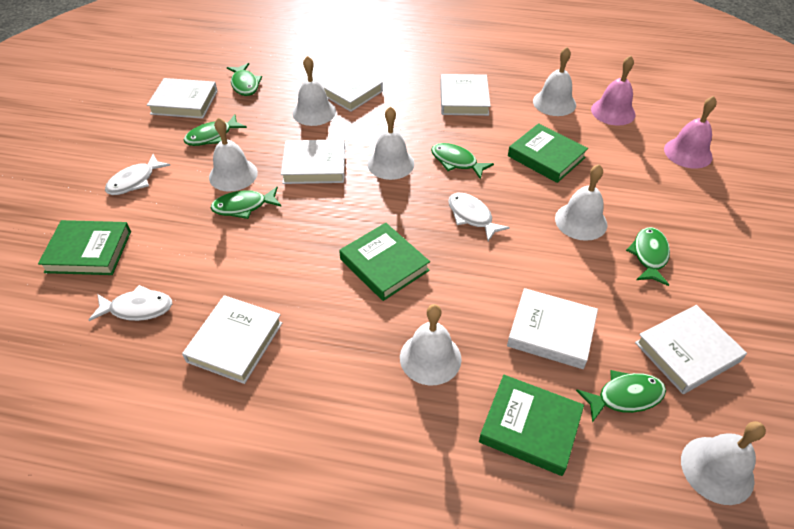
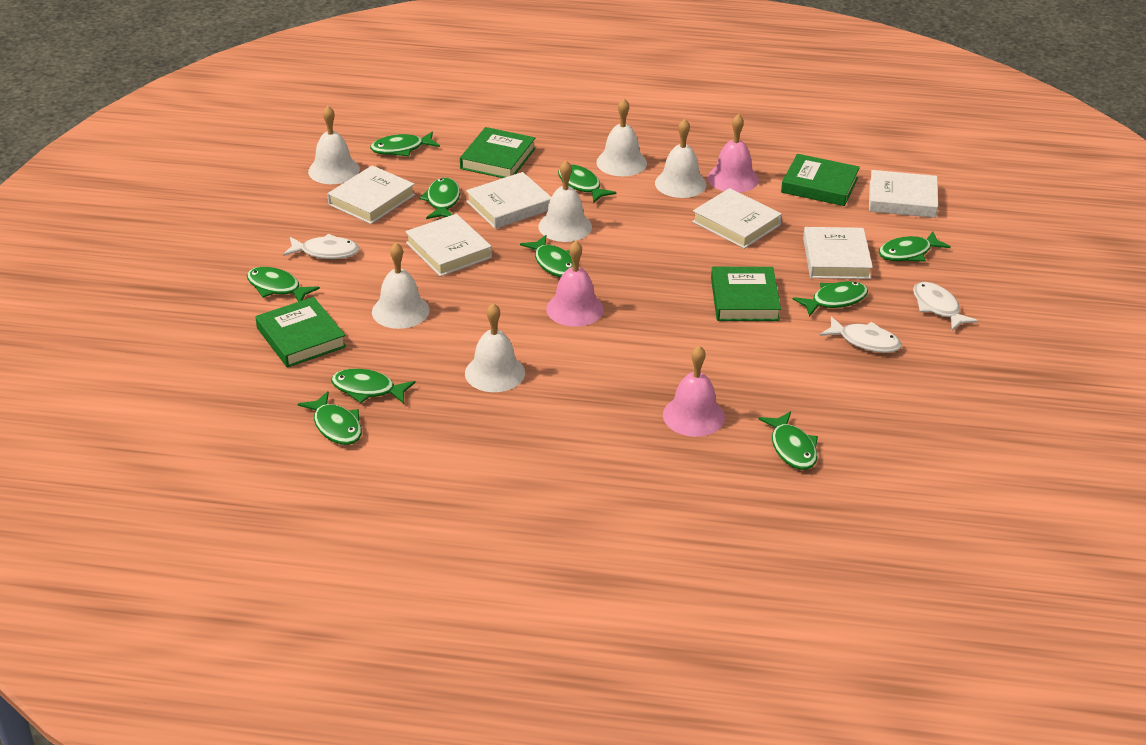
green fish: 6 -> 10
pink bell: 2 -> 3
white bell: 7 -> 6
white book: 7 -> 6

